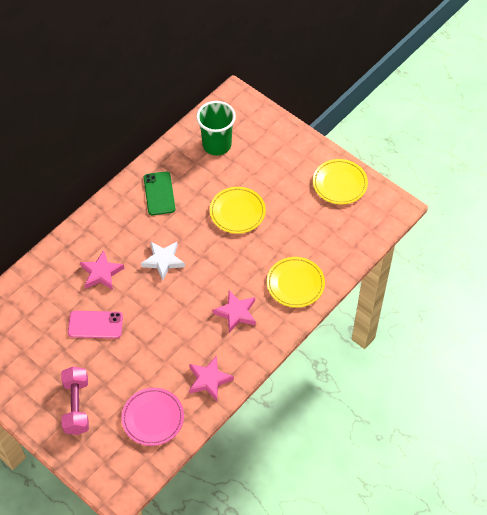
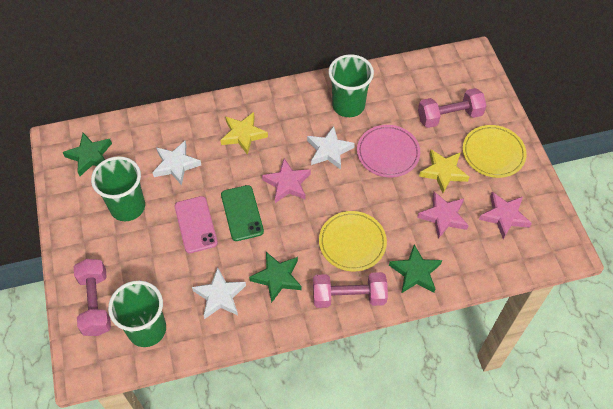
green cup: 1 -> 3
green star: 0 -> 3
pink dumbbell: 1 -> 3
white star: 1 -> 3
yellow plate: 3 -> 2
yellow star: 0 -> 2

